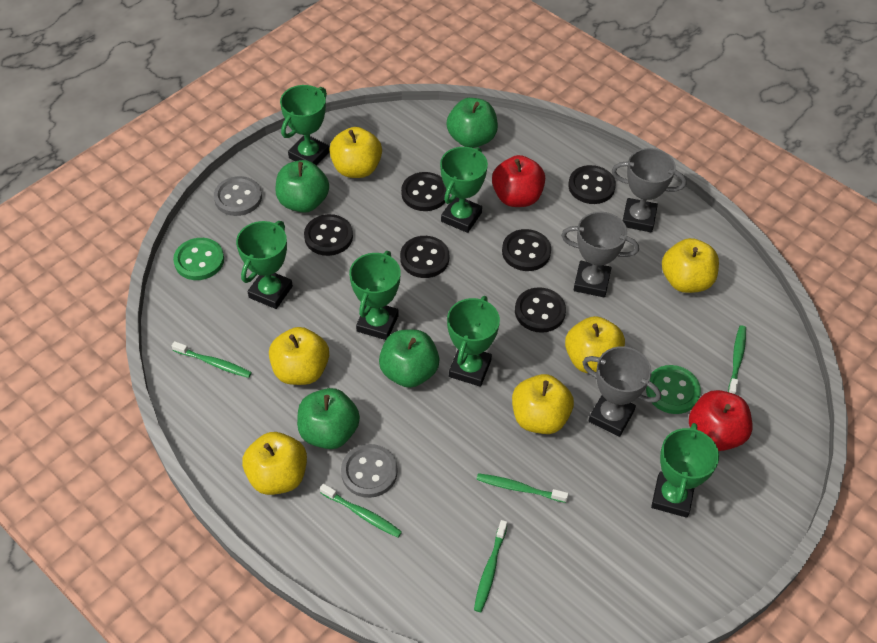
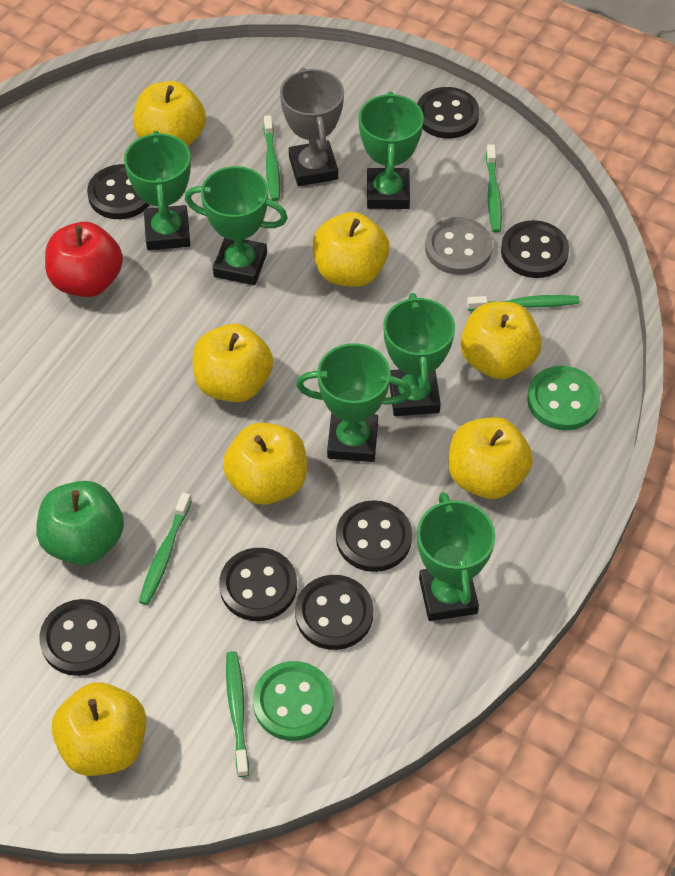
black button: 6 -> 7
green apple: 4 -> 1
grey button: 2 -> 1
grey trophy: 3 -> 1
red apple: 2 -> 1
yellow apple: 6 -> 7

